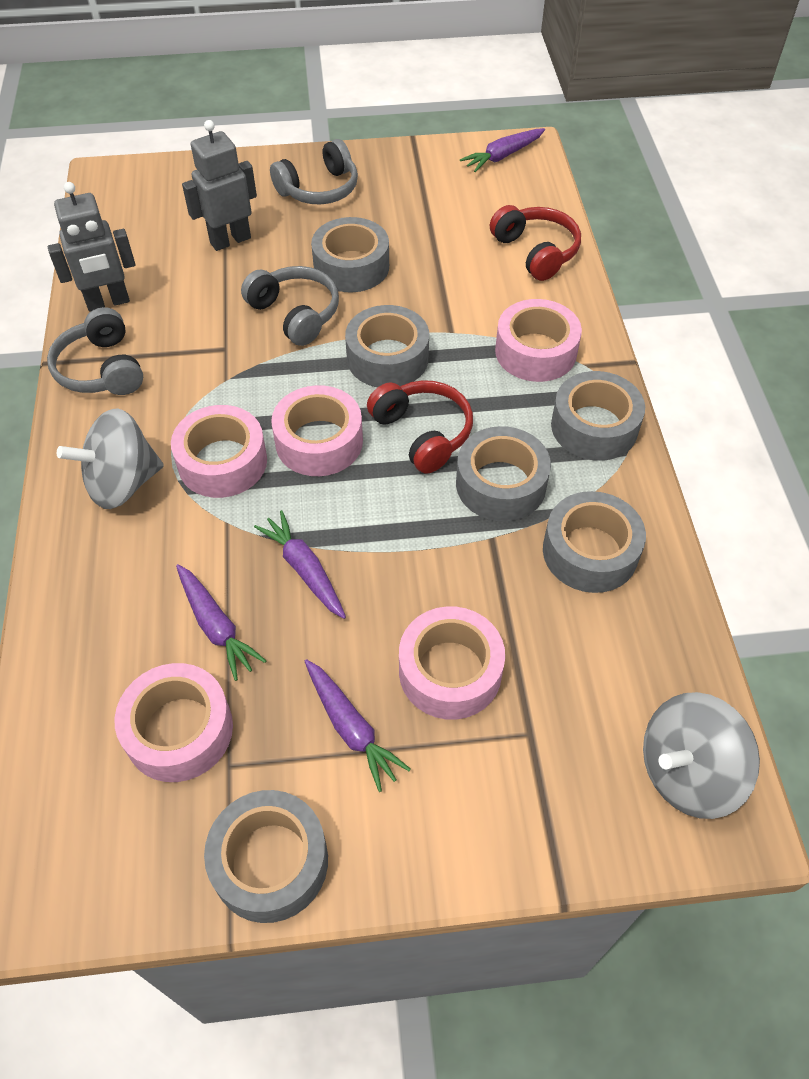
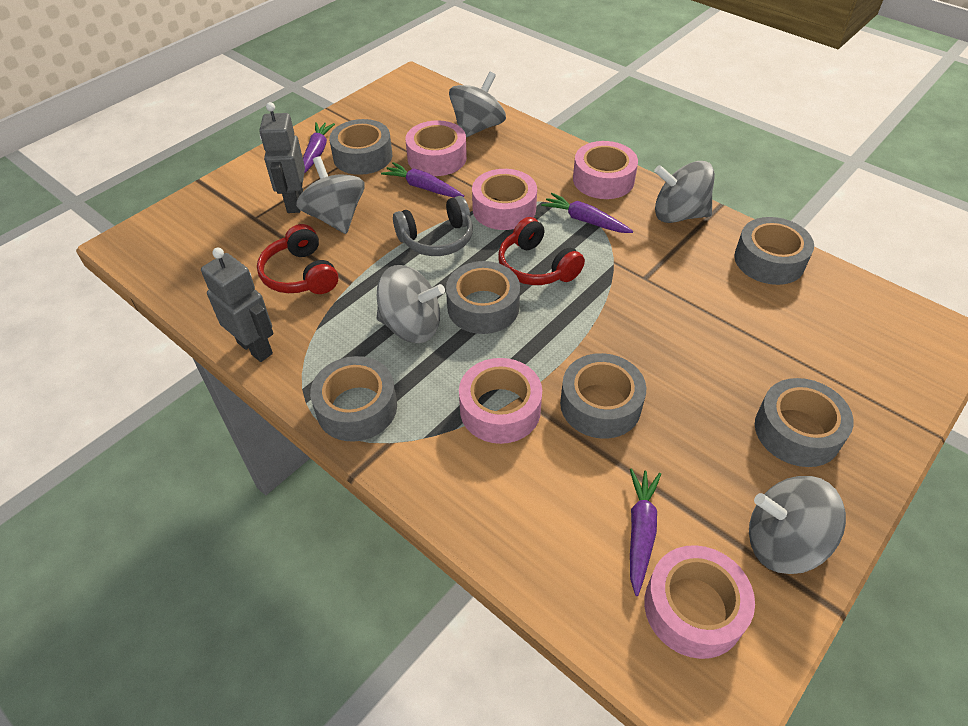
grey headphones: 3 -> 1
grey spinning top: 2 -> 5

